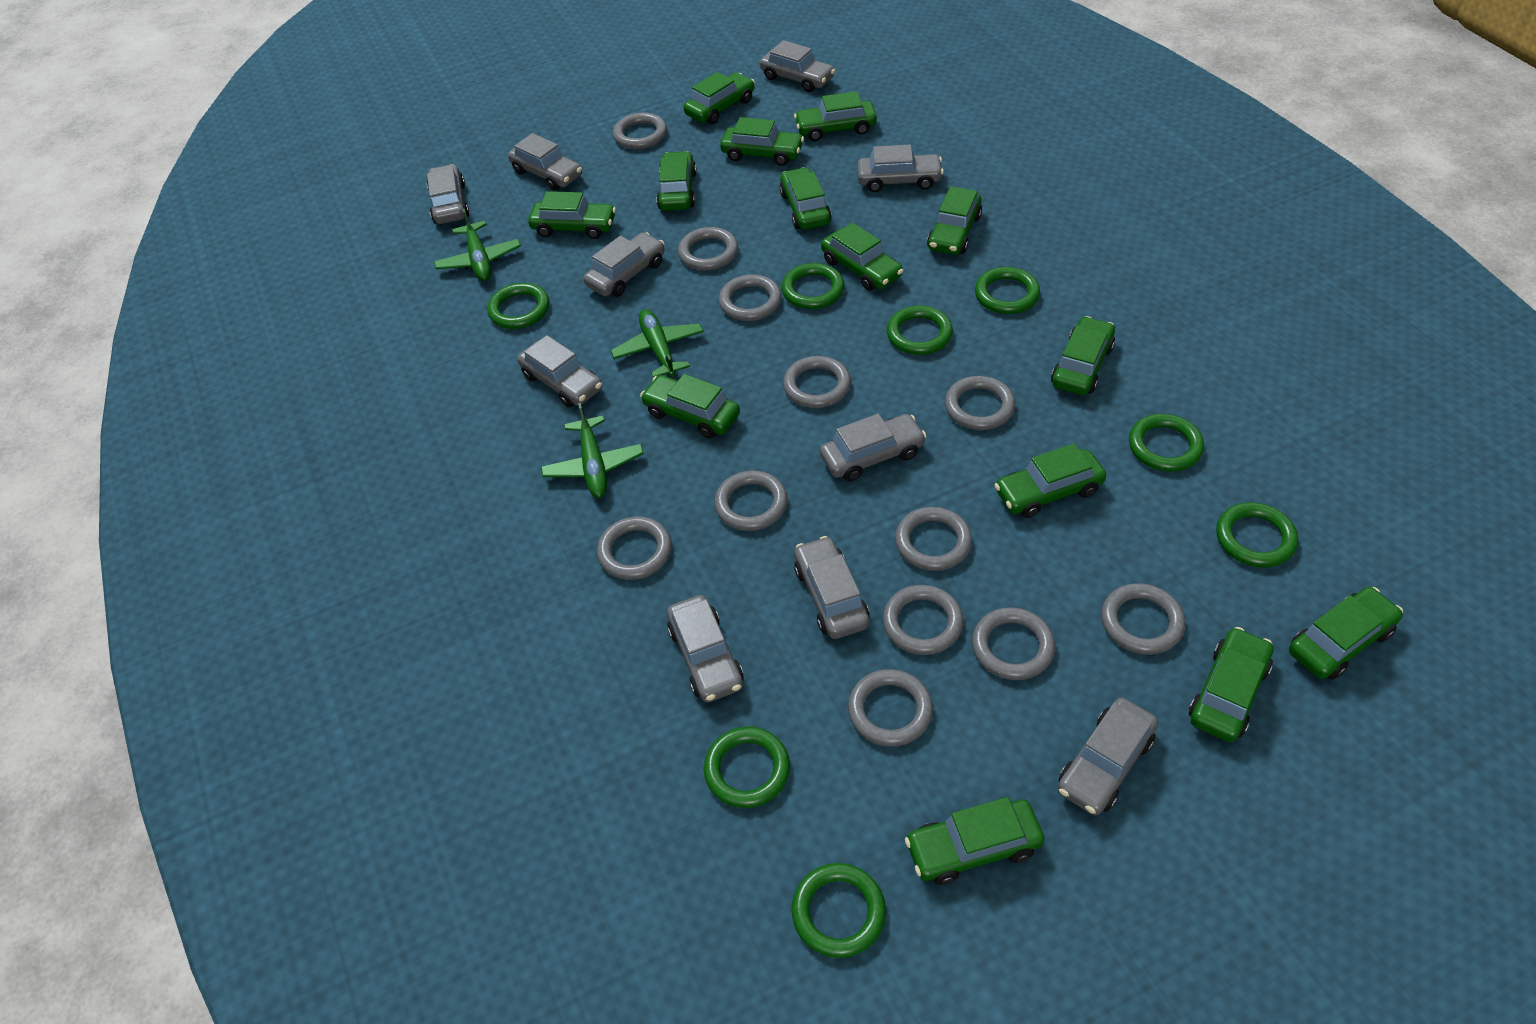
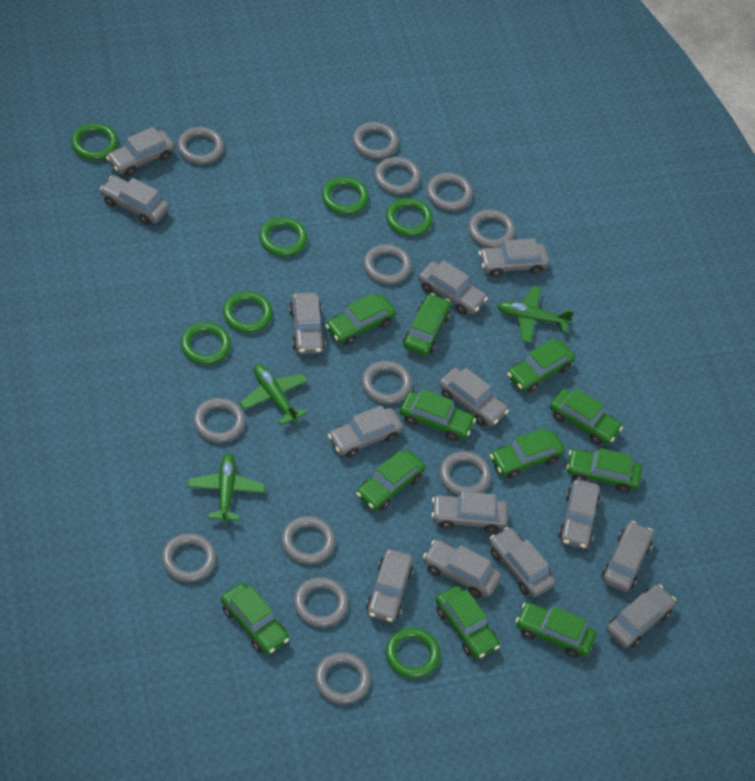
green car: 14 -> 11
green ring: 8 -> 7
grey car: 10 -> 14
grey ring: 12 -> 13

